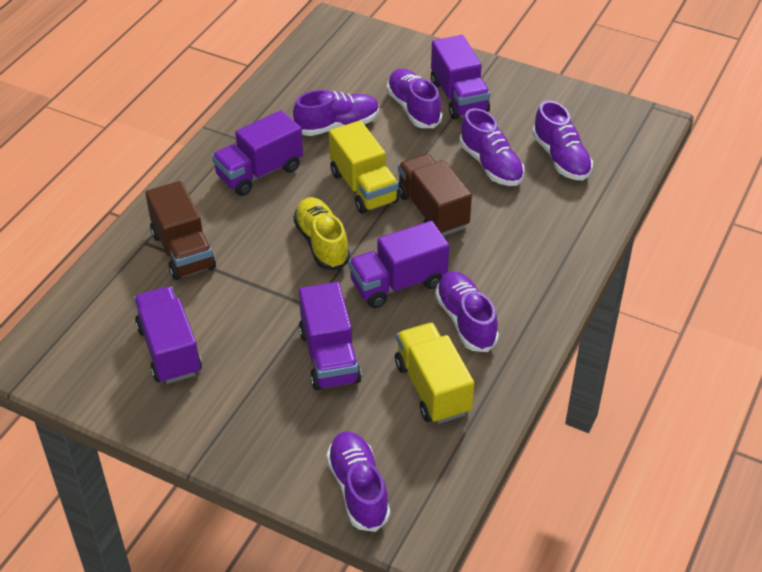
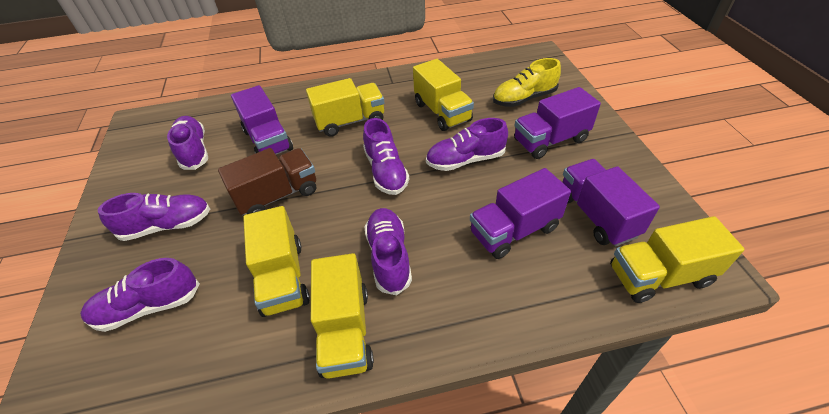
brown truck: 2 -> 1
purple truck: 5 -> 4
yellow truck: 2 -> 5

